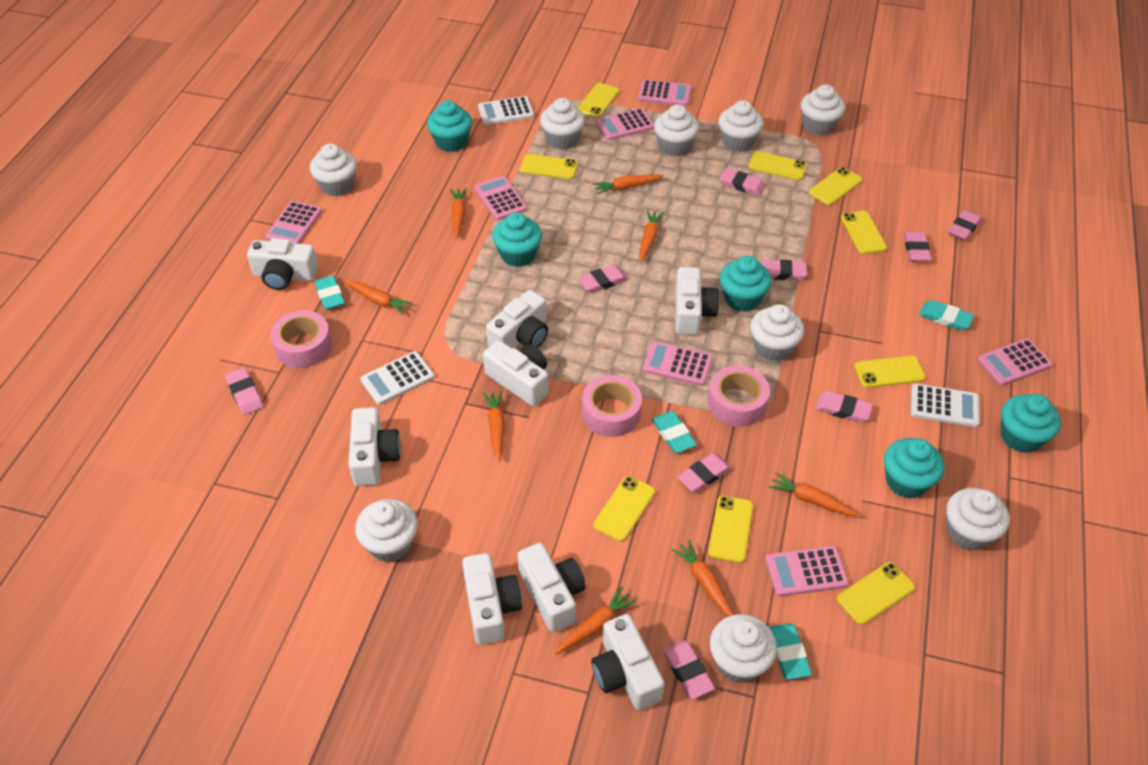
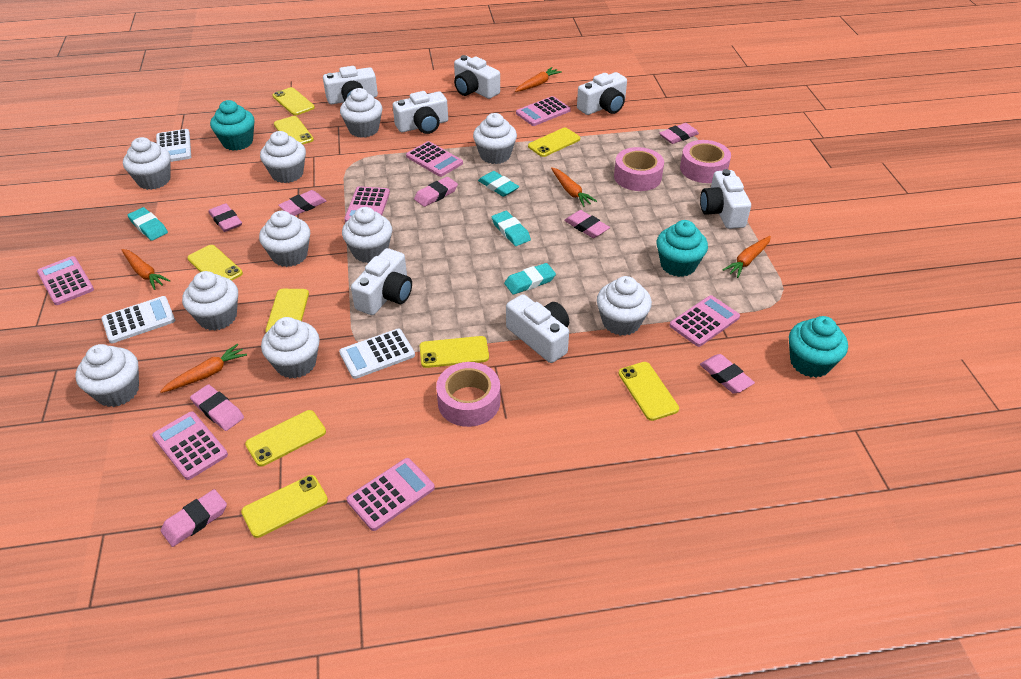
orange carrot: 8 -> 5
pink eraser: 9 -> 8
turquoise cupcake: 5 -> 3
white camera: 8 -> 7
white cupcake: 9 -> 10

